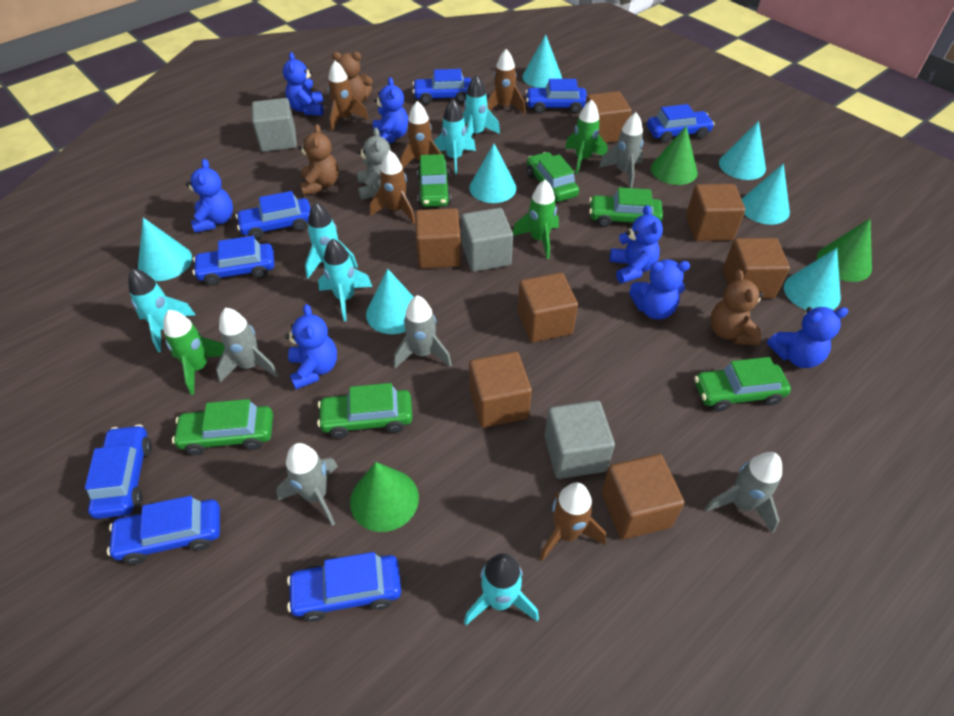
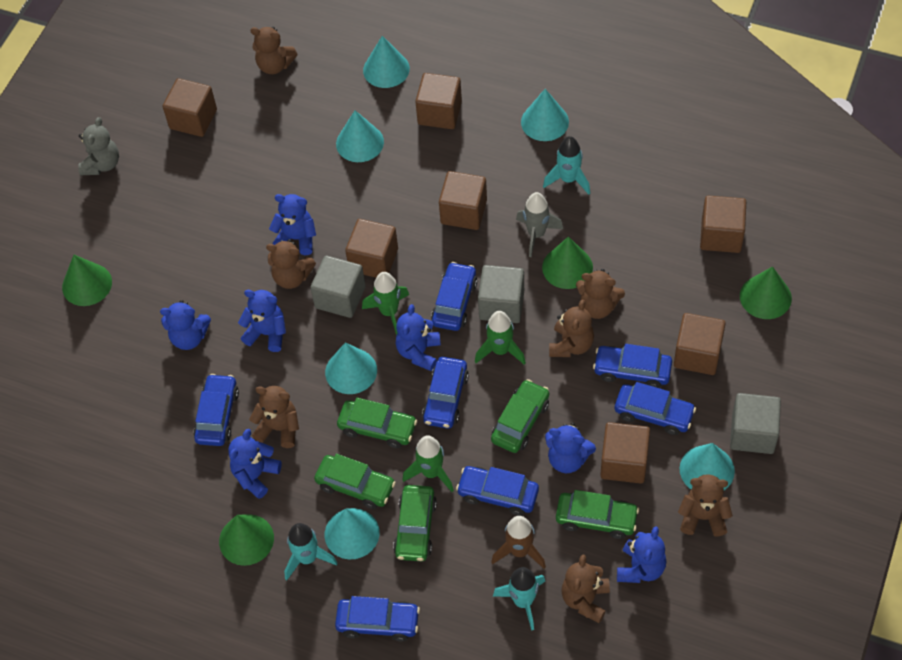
blue car: 8 -> 7
brown rocket: 5 -> 1
brown teddy bear: 3 -> 7
green car: 6 -> 5
green cone: 3 -> 4
grey rocket: 5 -> 1
turquoise cone: 7 -> 6
turquoise rocket: 6 -> 3

